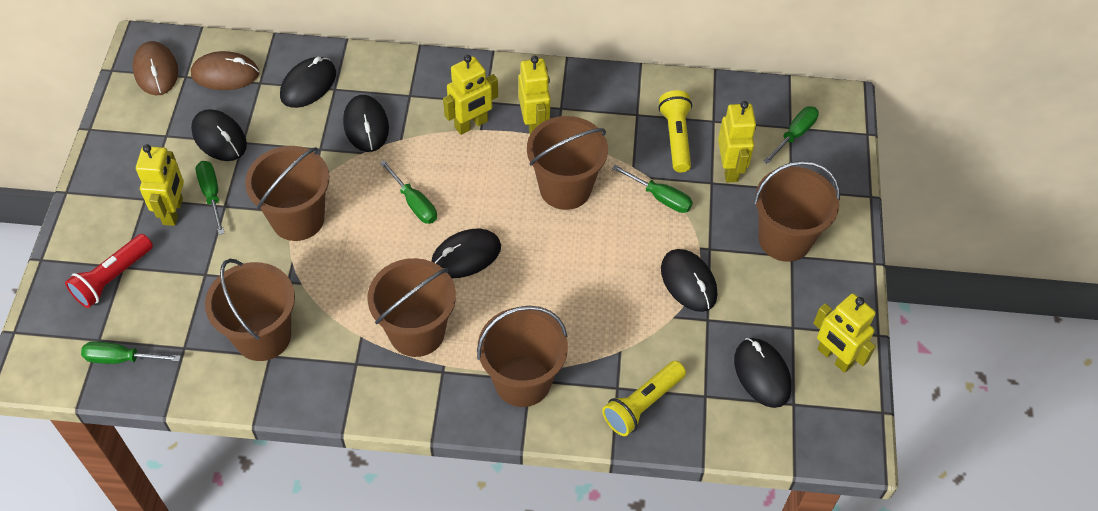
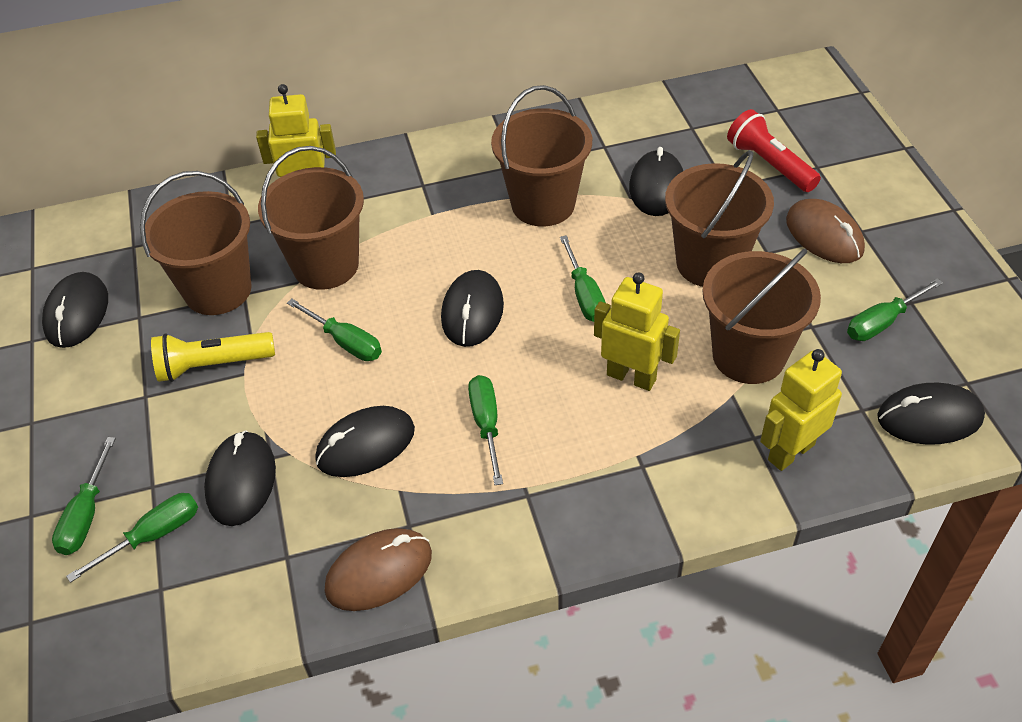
brown bucket: 6 -> 5
green screwdriver: 5 -> 6
yellow flashlight: 2 -> 1
yellow robot: 5 -> 3

